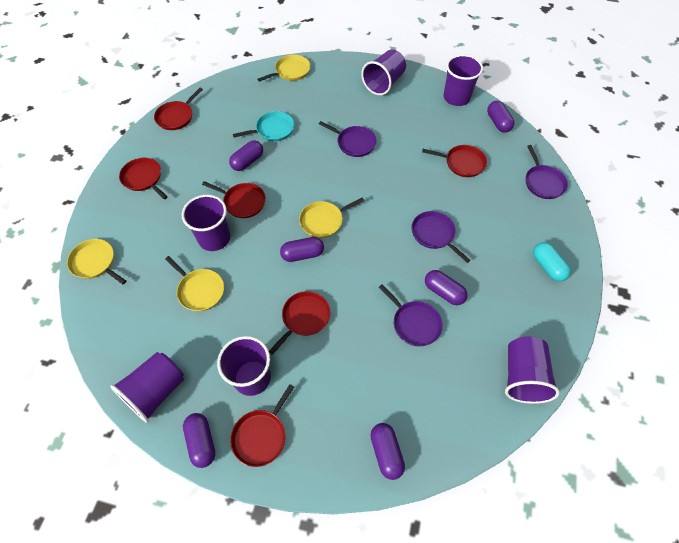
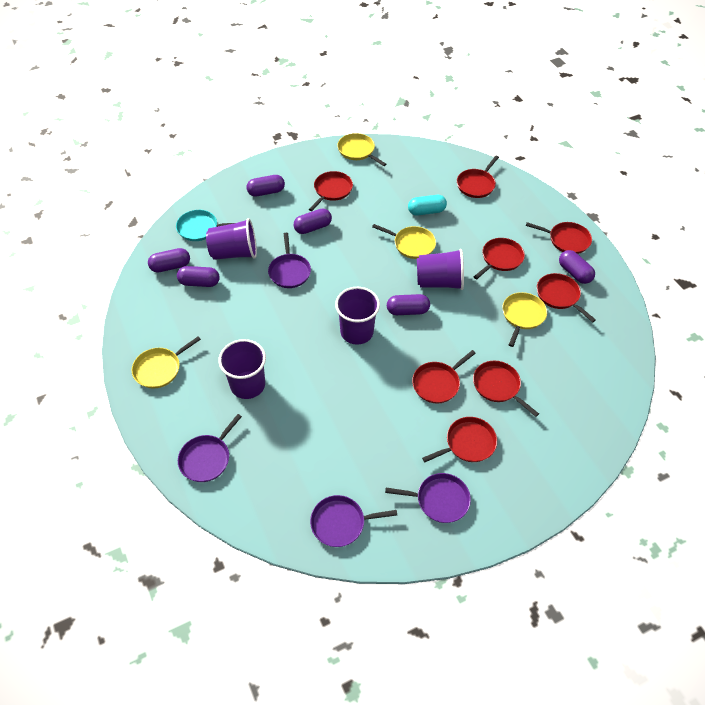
purple cup: 6 -> 4
red pan: 6 -> 8

